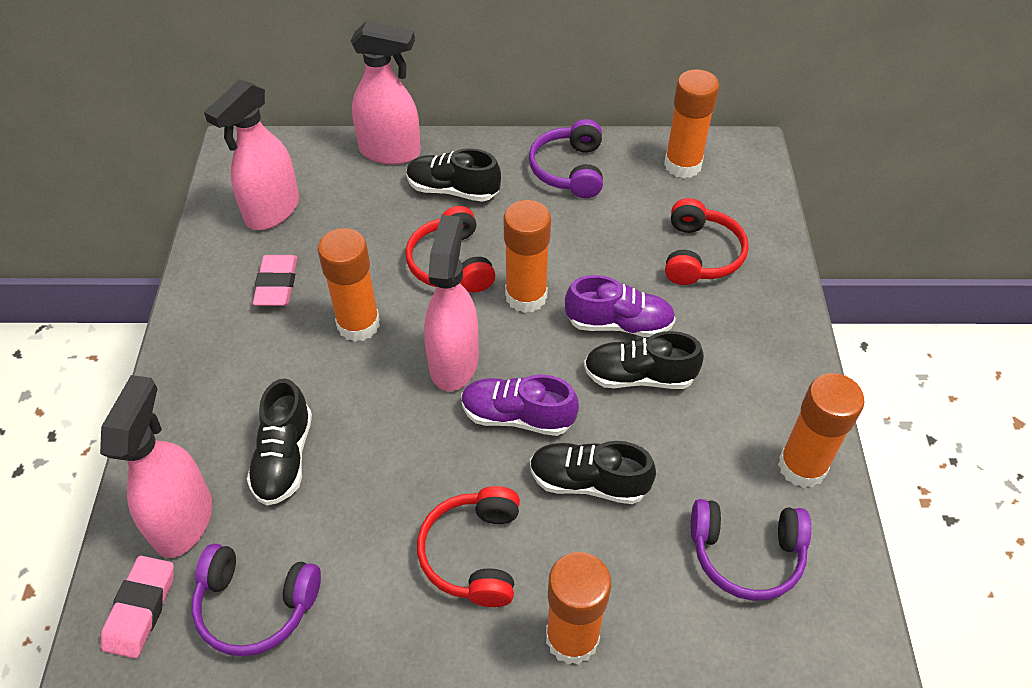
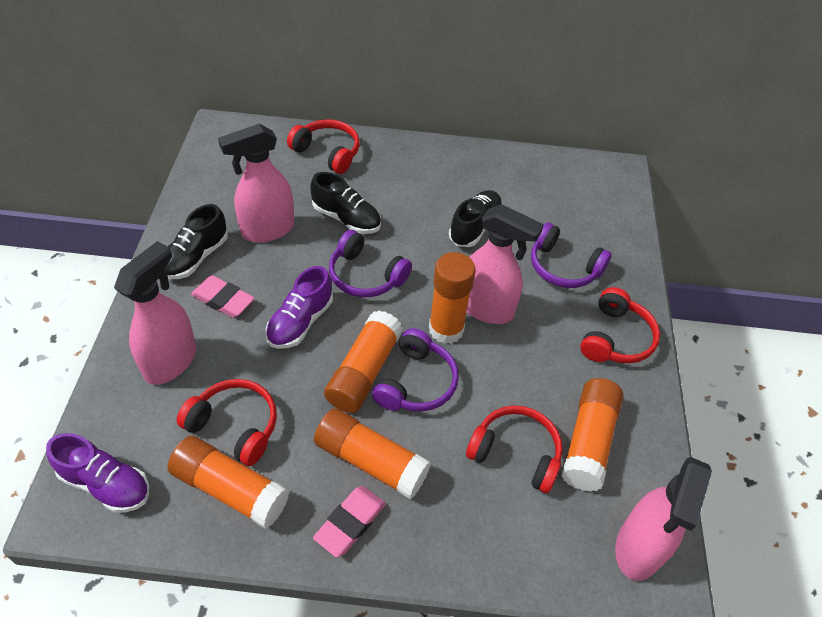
black shoe: 4 -> 3
red headphones: 3 -> 4

